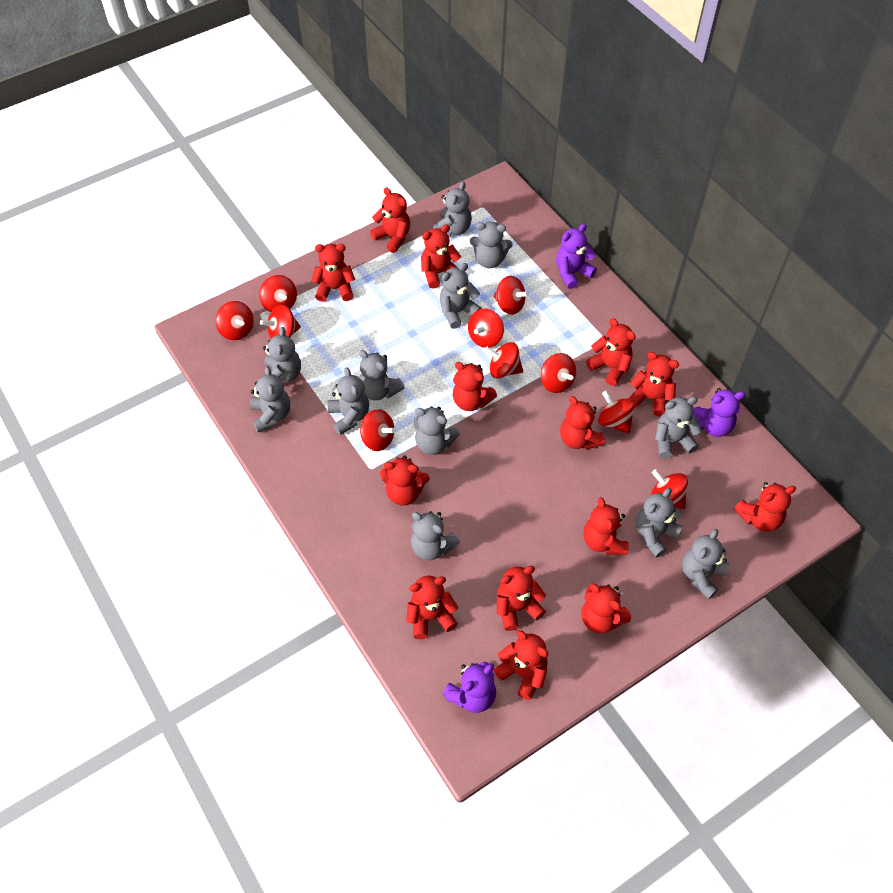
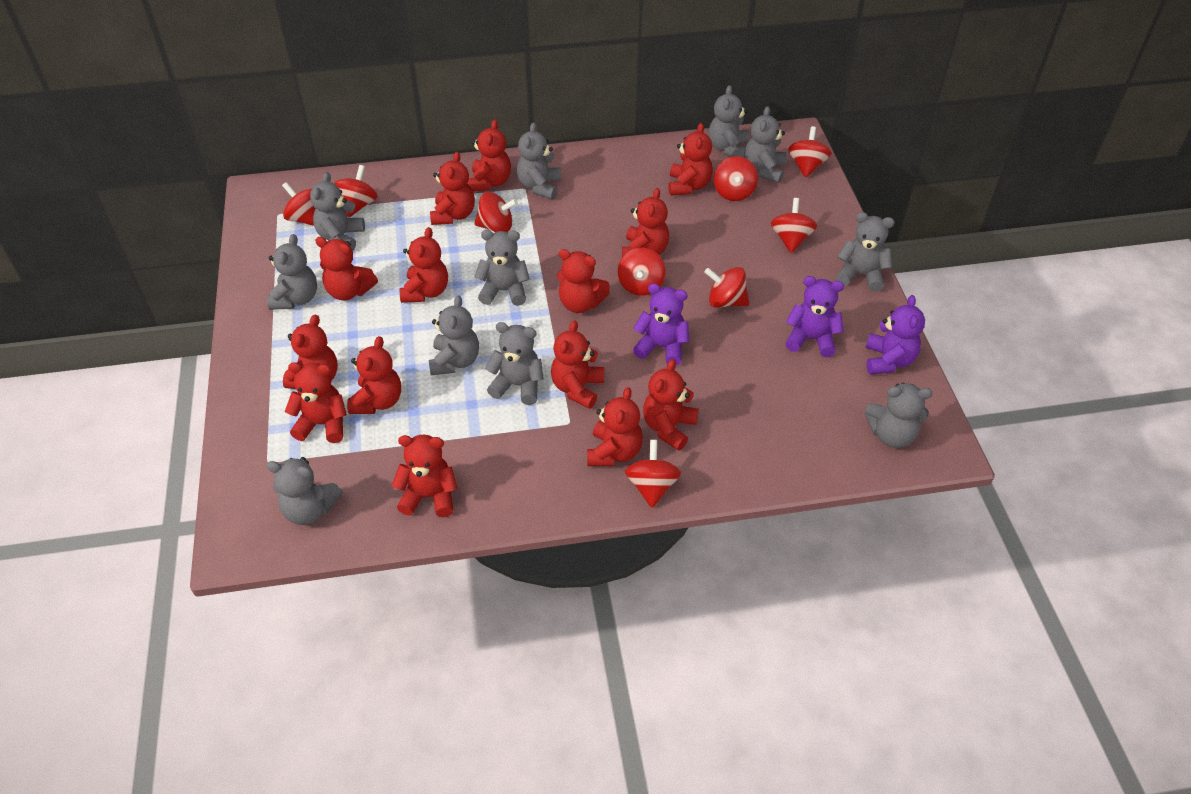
grey teddy bear: 12 -> 11
red spinning top: 10 -> 9

